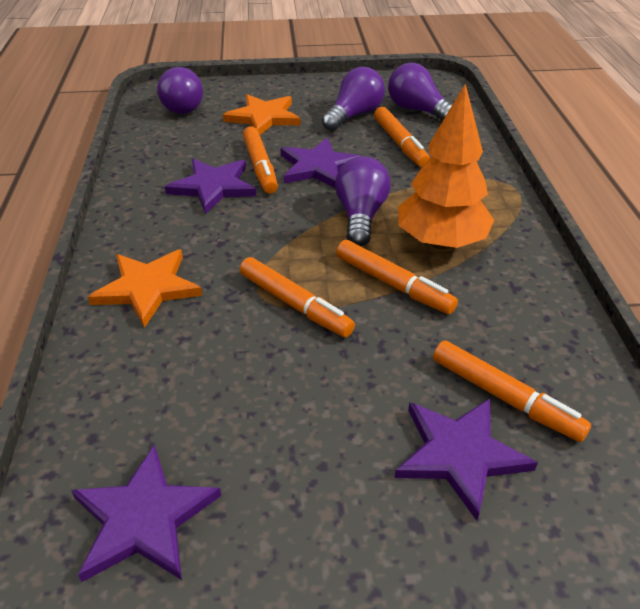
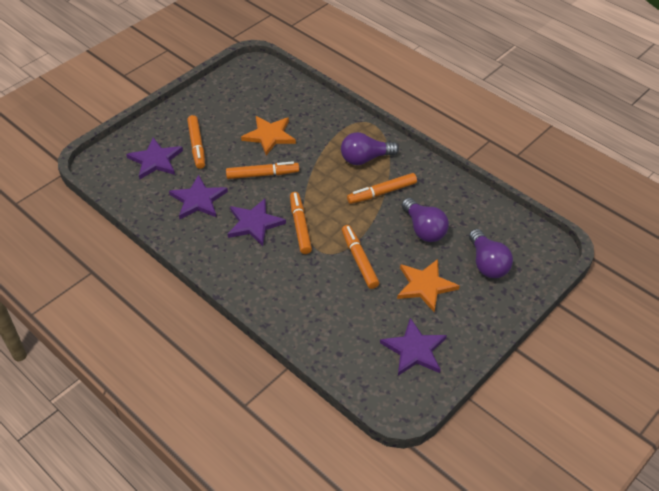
orange tree: 1 -> 0
purple light bulb: 4 -> 3

